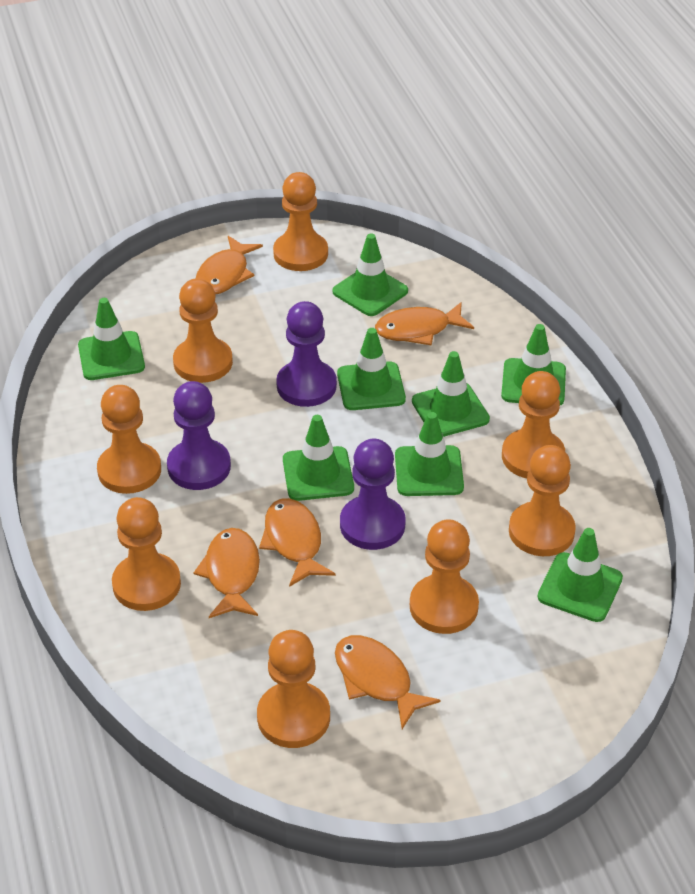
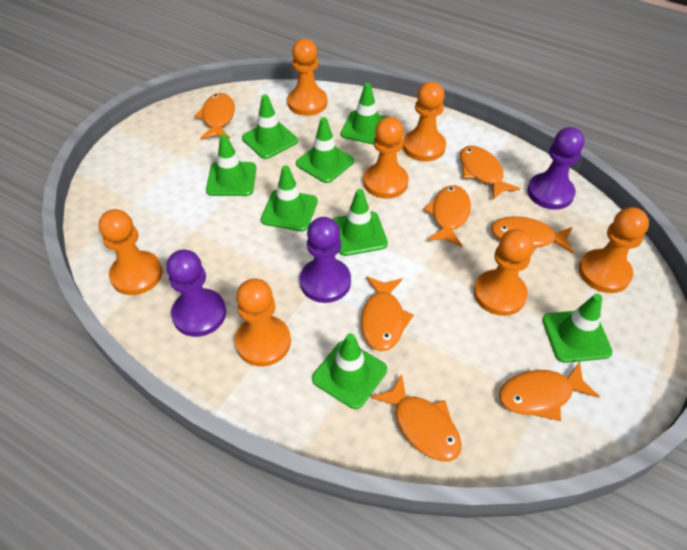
orange fish: 5 -> 7
orange pawn: 8 -> 7

